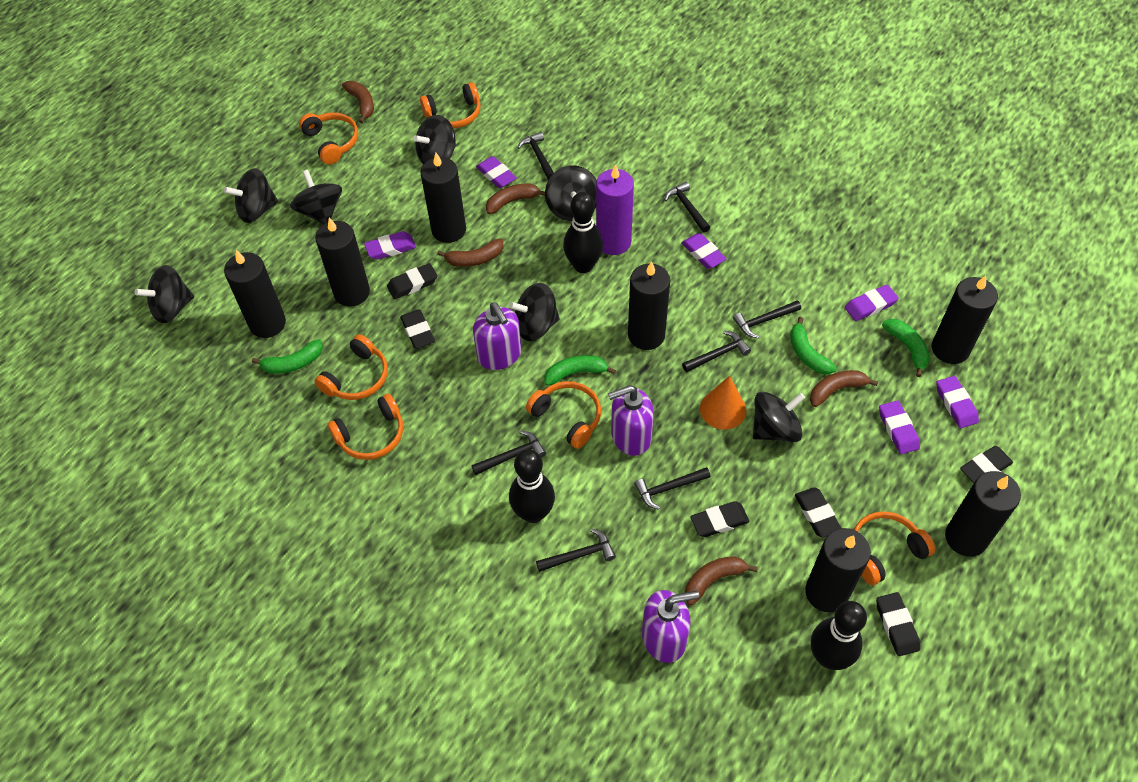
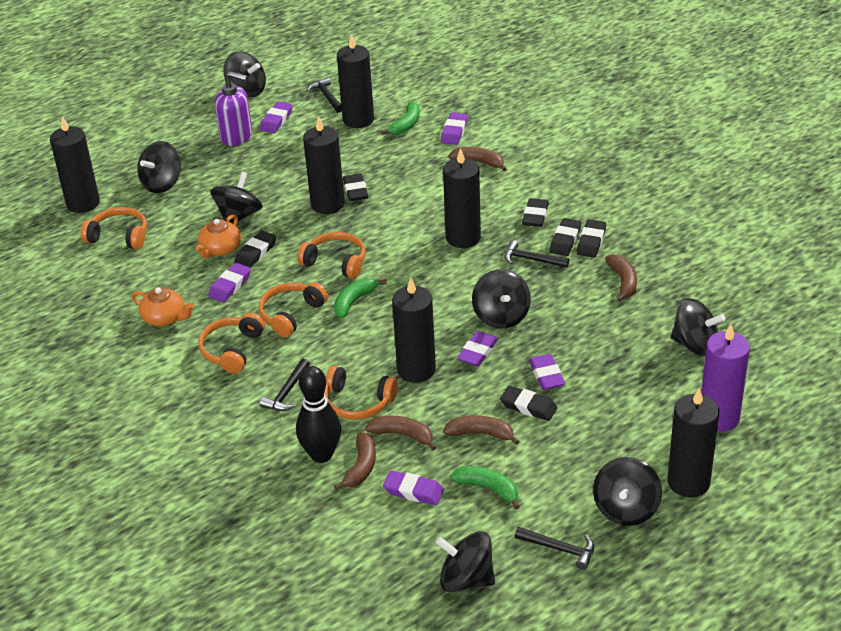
black bowling pin: 3 -> 1
black candle: 7 -> 6
black hammer: 7 -> 4
green banana: 4 -> 3
orange cone: 1 -> 0
orange headphones: 6 -> 5
orange teapot: 0 -> 2
purple soap dispenser: 3 -> 1

